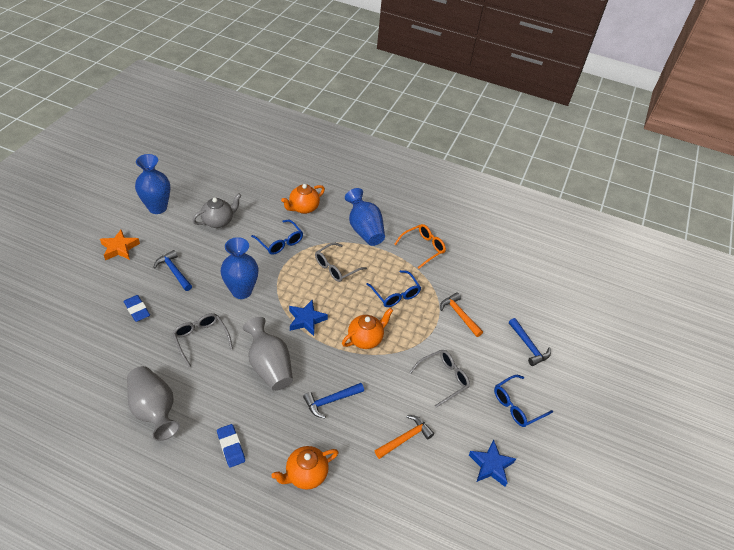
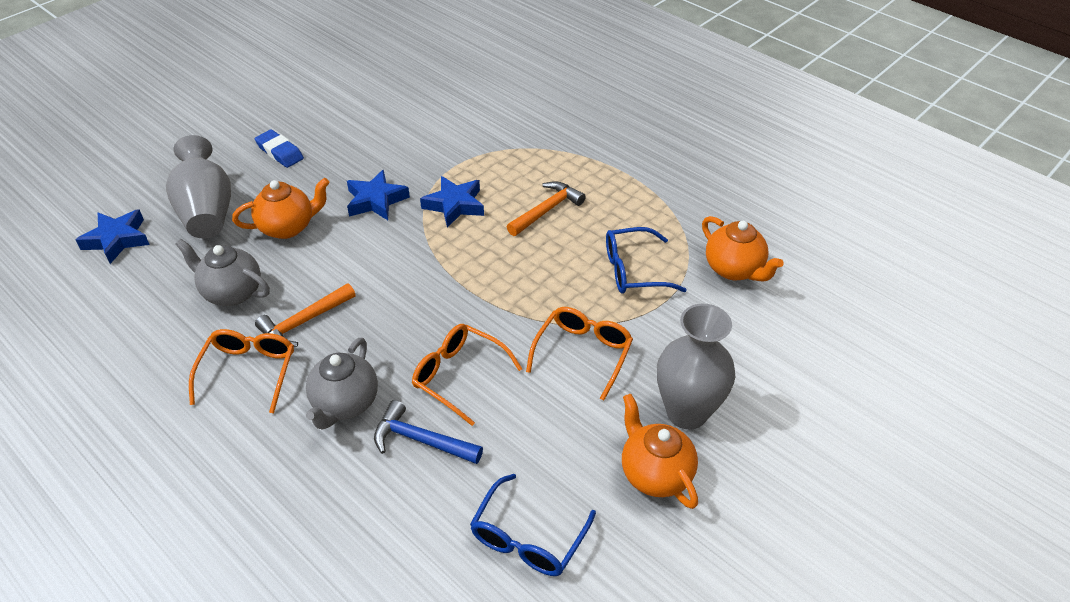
blue eraser: 2 -> 1
blue glasses: 3 -> 2
blue hammer: 3 -> 1
blue star: 2 -> 3
blue vase: 3 -> 0
grey glasses: 3 -> 0
grey teapot: 1 -> 2
orange glasses: 1 -> 3
orange star: 1 -> 0

